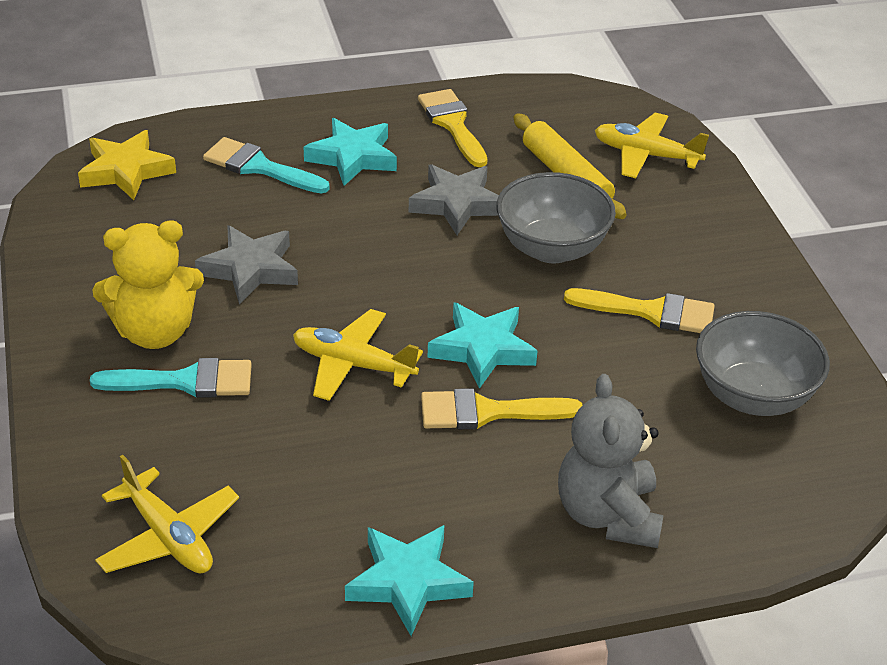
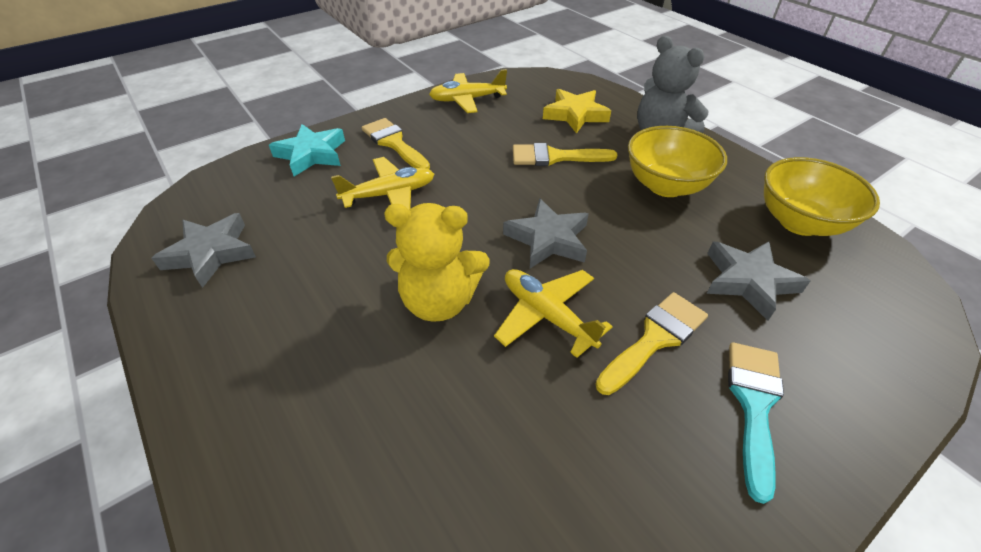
grey bowl: 2 -> 0
grey star: 2 -> 3
turquoise brush: 2 -> 1
turquoise star: 3 -> 1
yellow bowl: 0 -> 2
yellow rolling pin: 1 -> 0

